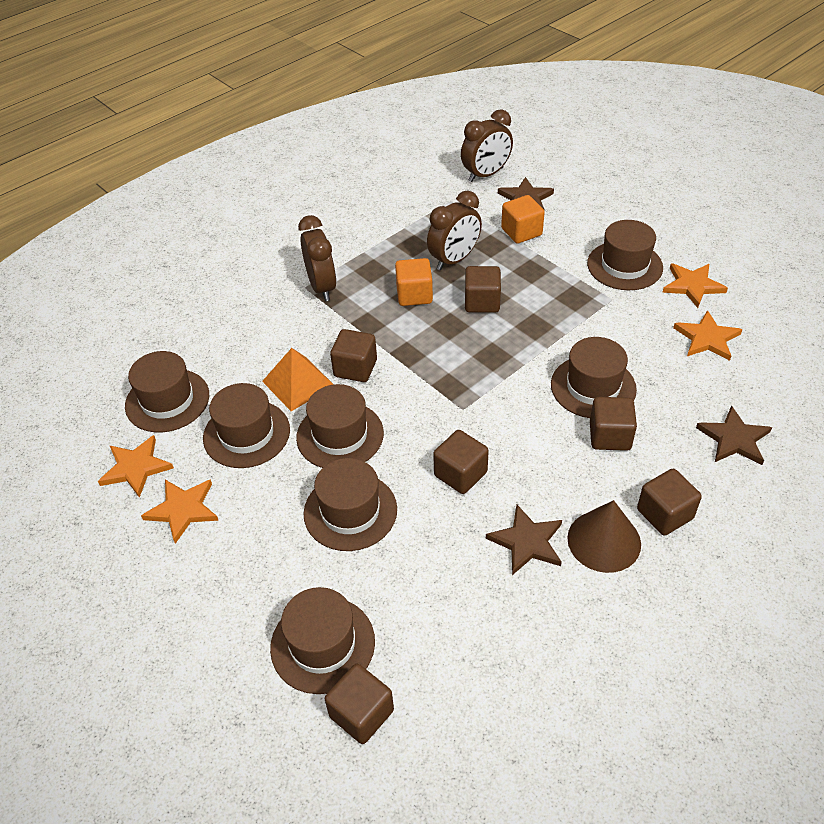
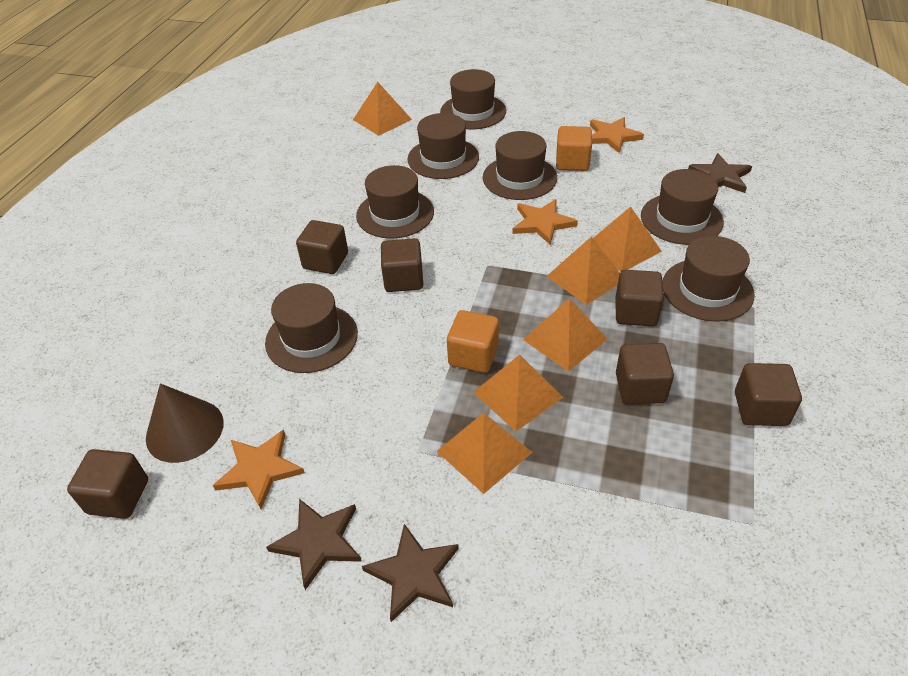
brown clock: 3 -> 0
orange pyramid: 1 -> 6
orange star: 4 -> 3

